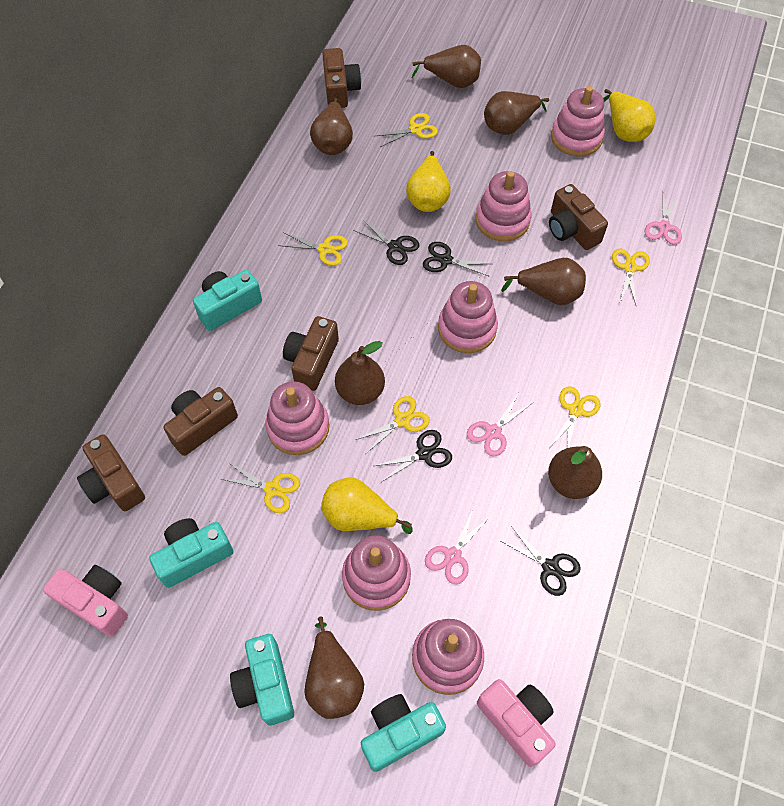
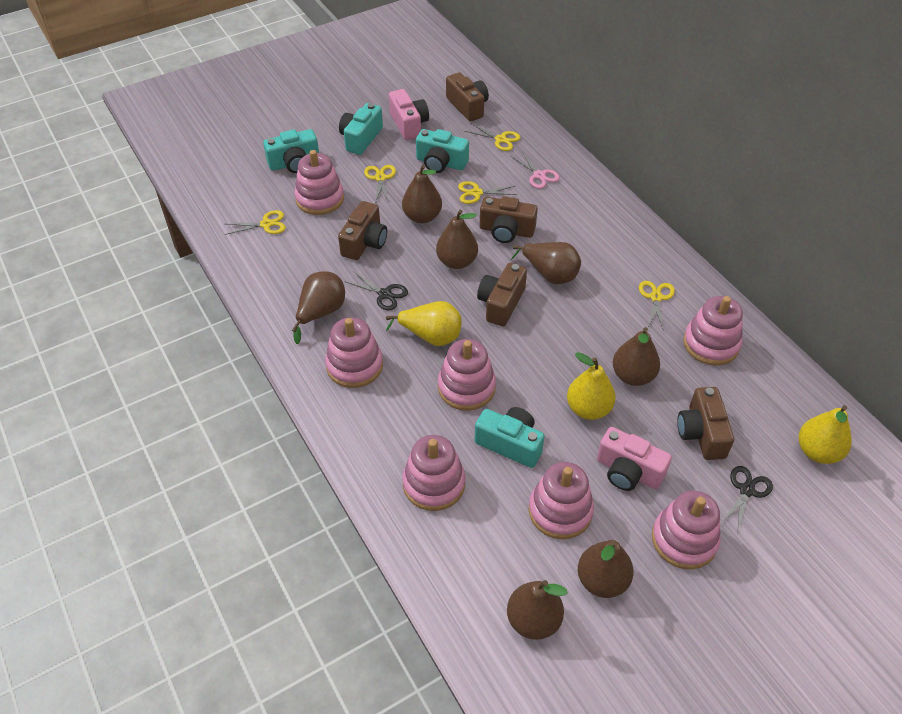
black scissors: 4 -> 2
pink scissors: 3 -> 1
pink stacking toy: 6 -> 7
yellow scissors: 6 -> 5

